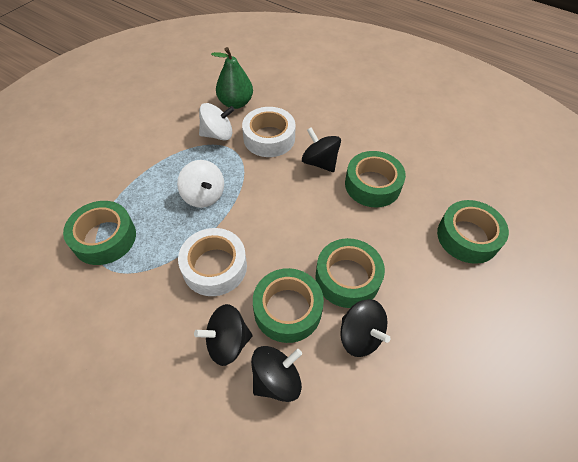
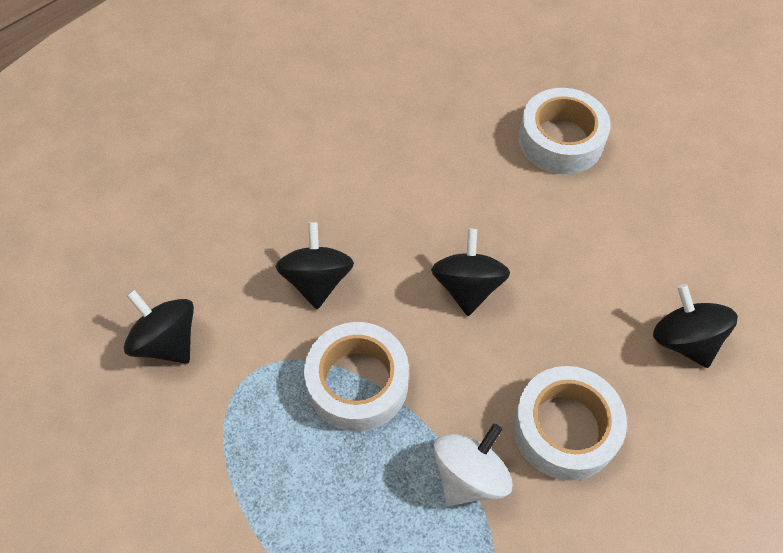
green pear: 1 -> 0
green tape: 5 -> 0
white spinning top: 2 -> 1
white tape: 2 -> 3

